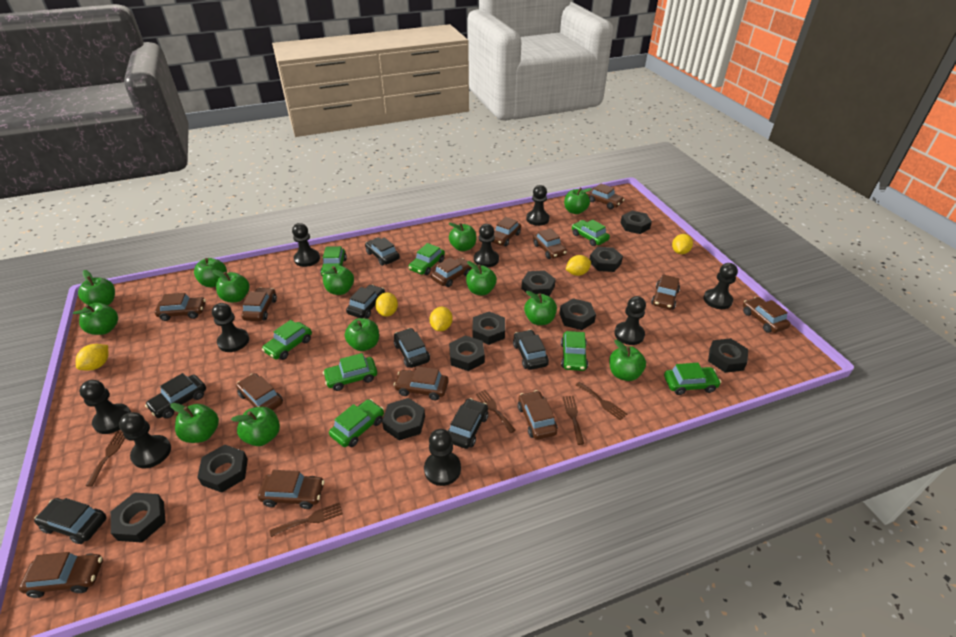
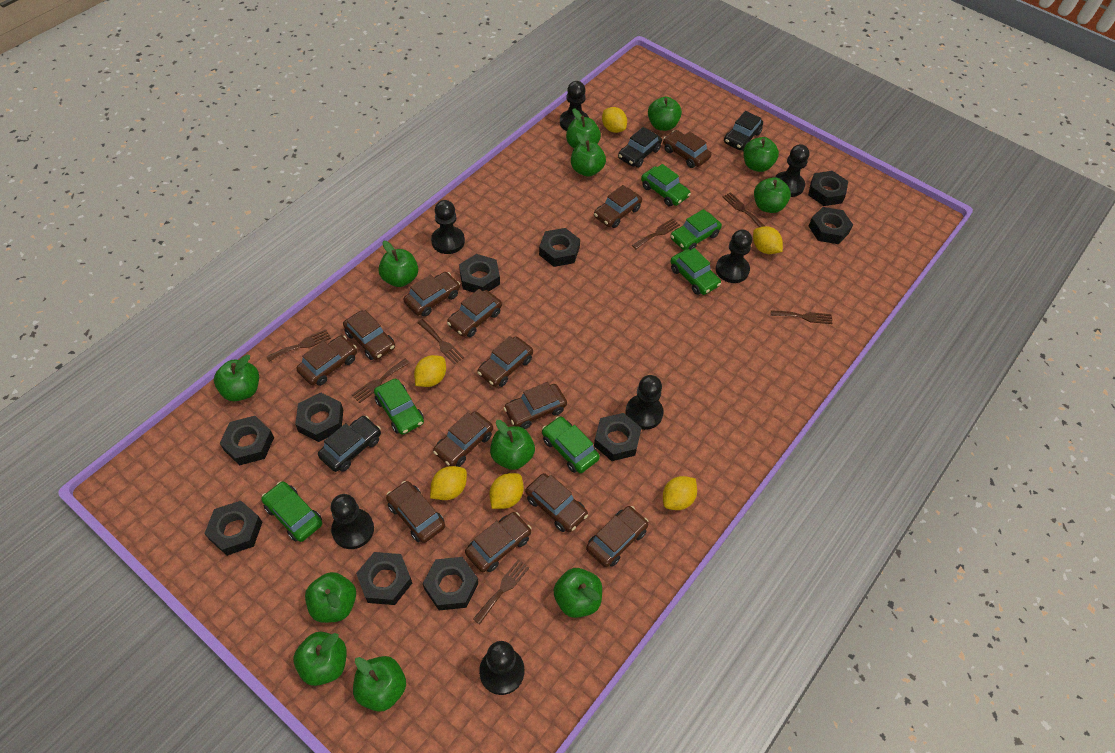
black car: 7 -> 3
black pawn: 9 -> 7
brown fork: 5 -> 7
green apple: 13 -> 12
green car: 8 -> 6
yellow lemon: 5 -> 6

